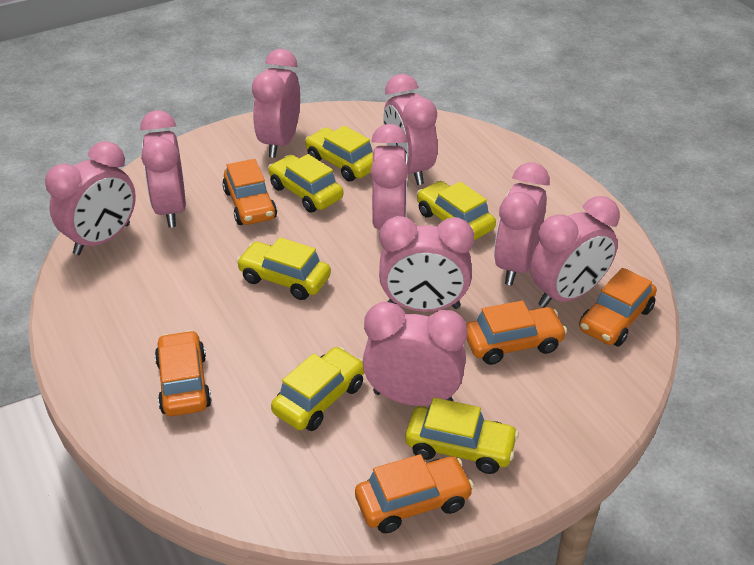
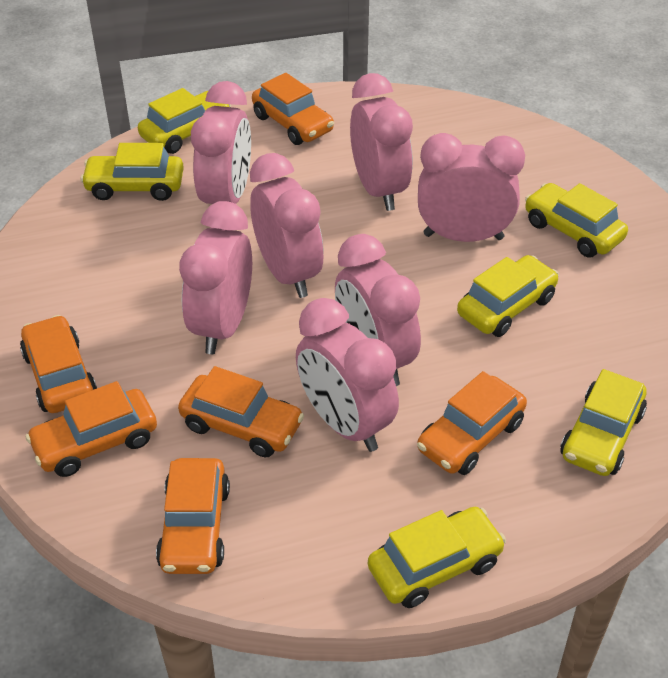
orange car: 5 -> 6
pink clock: 9 -> 7

